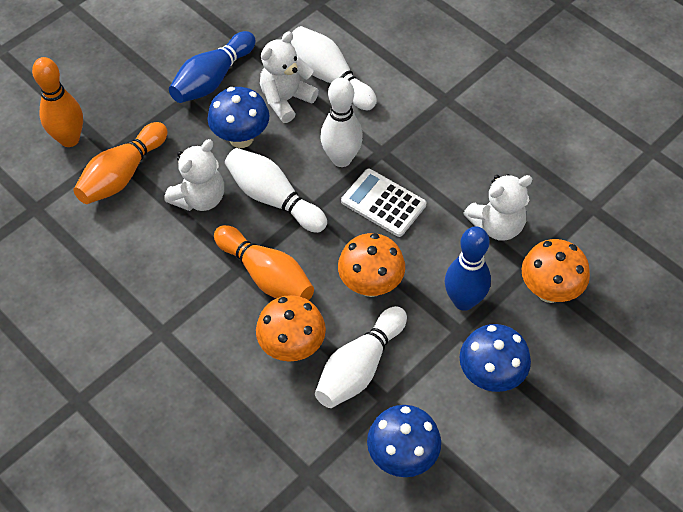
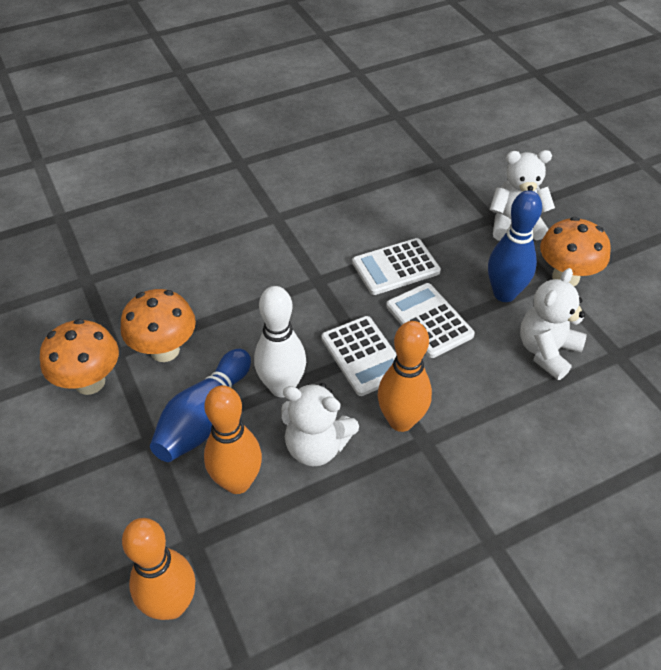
blue mushroom: 3 -> 0
white bowling pin: 4 -> 1
white calculator: 1 -> 3

